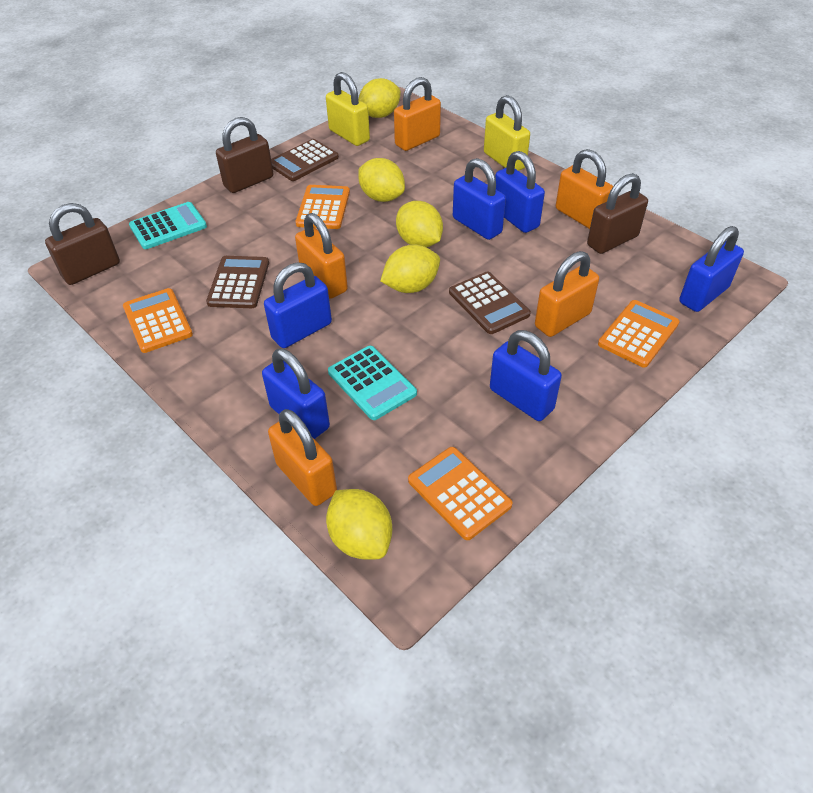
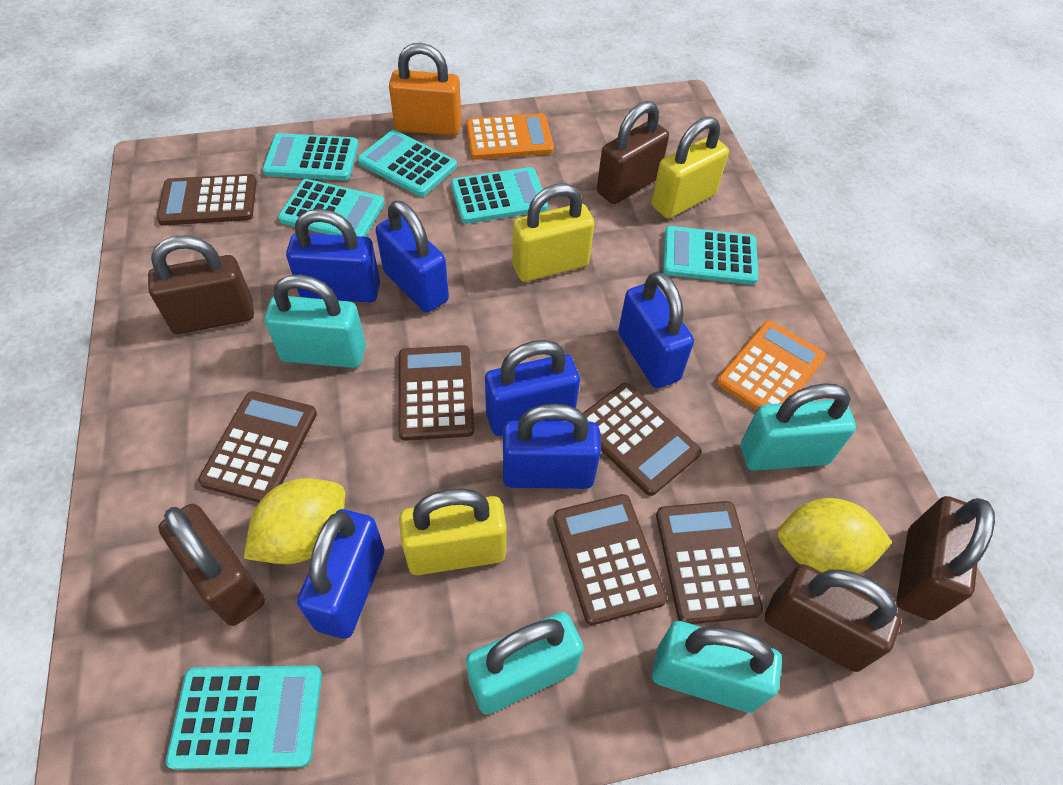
brown calculator: 3 -> 6
brown padlock: 3 -> 5
orange calculator: 4 -> 2
orange padlock: 5 -> 1
turquoise calculator: 2 -> 6
turquoise padlock: 0 -> 4
yellow lemon: 5 -> 2
yellow padlock: 2 -> 3

